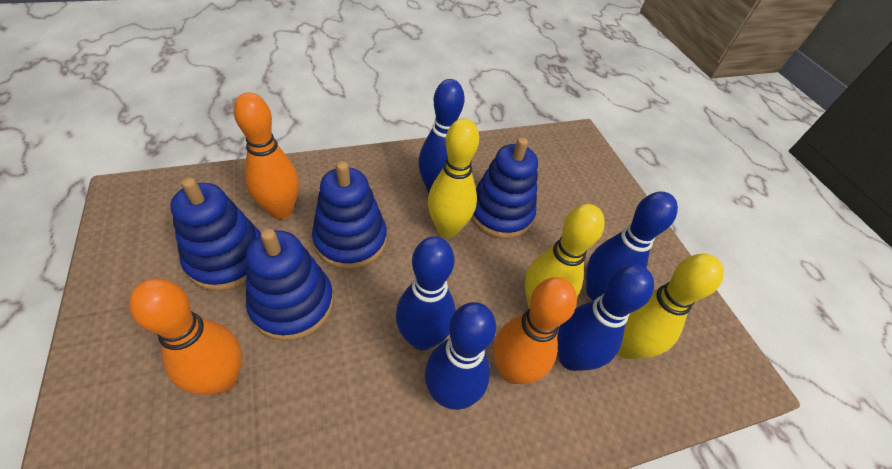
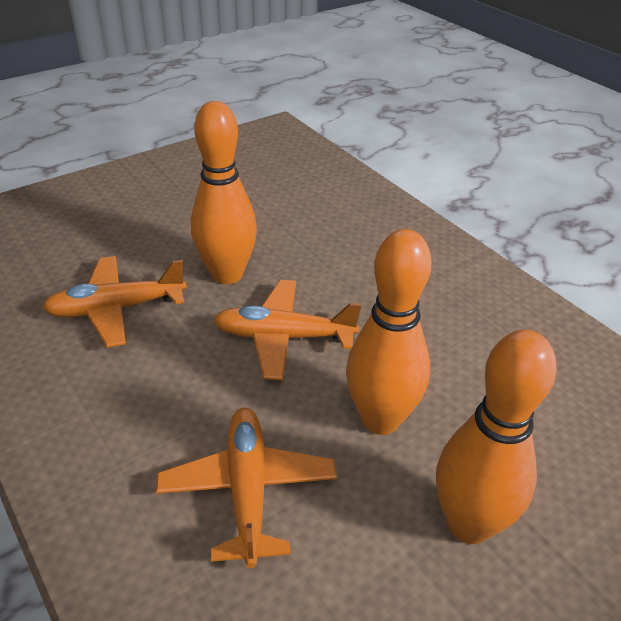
blue bowling pin: 5 -> 0
blue stacking toy: 4 -> 0
orange plane: 0 -> 3
yellow bowling pin: 3 -> 0

